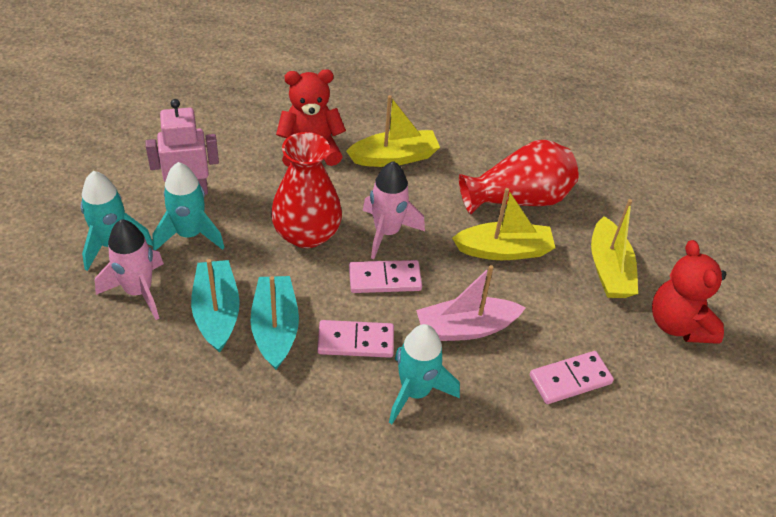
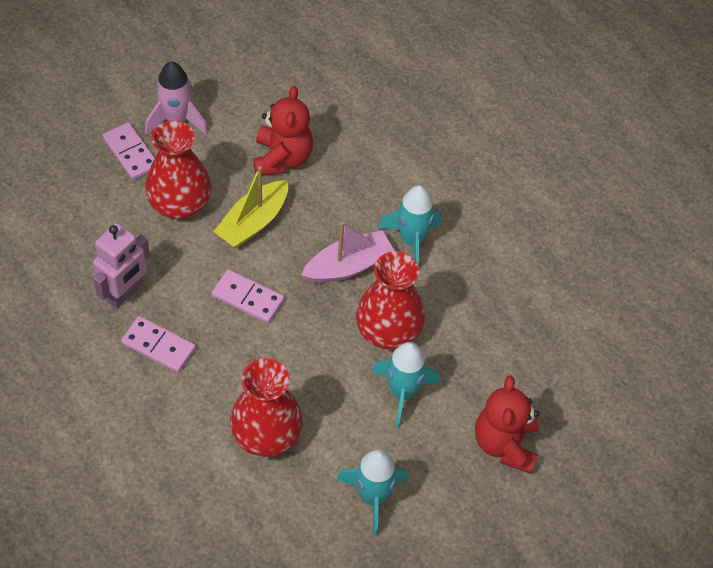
pink rocket: 2 -> 1
red vase: 2 -> 3
turquoise boat: 2 -> 0
yellow boat: 3 -> 1

